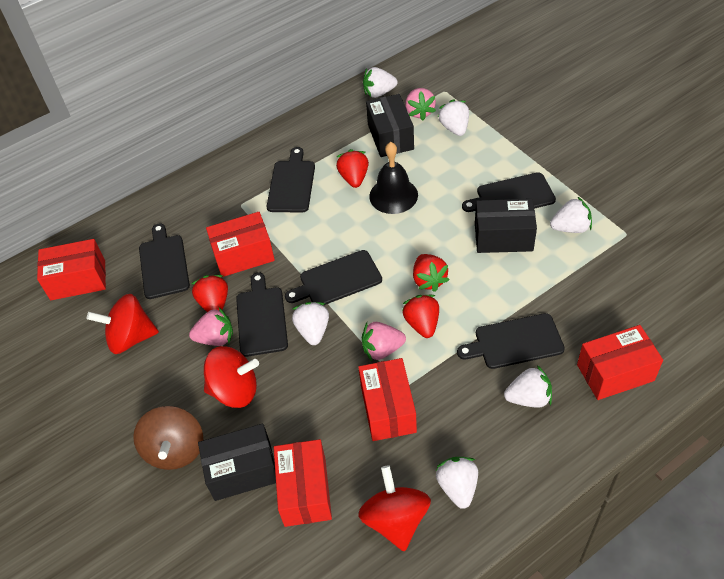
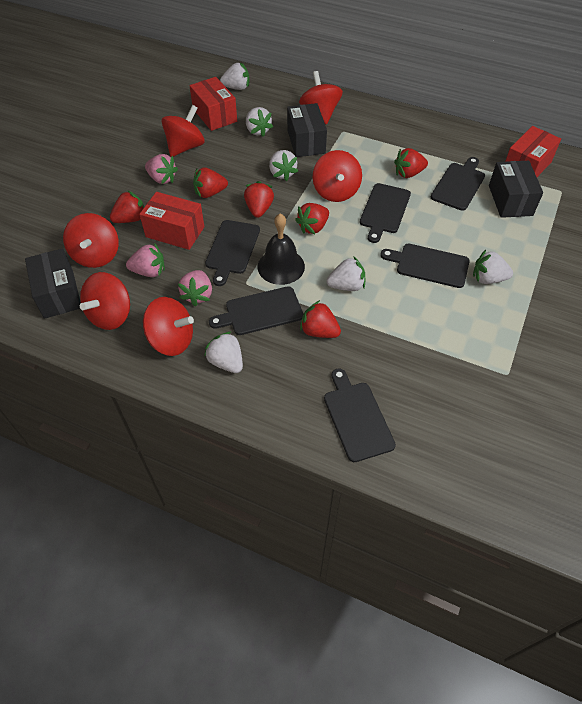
brown spinning top: 1 -> 0
red box: 5 -> 3
red spinning top: 3 -> 6
red strawberry: 4 -> 6

